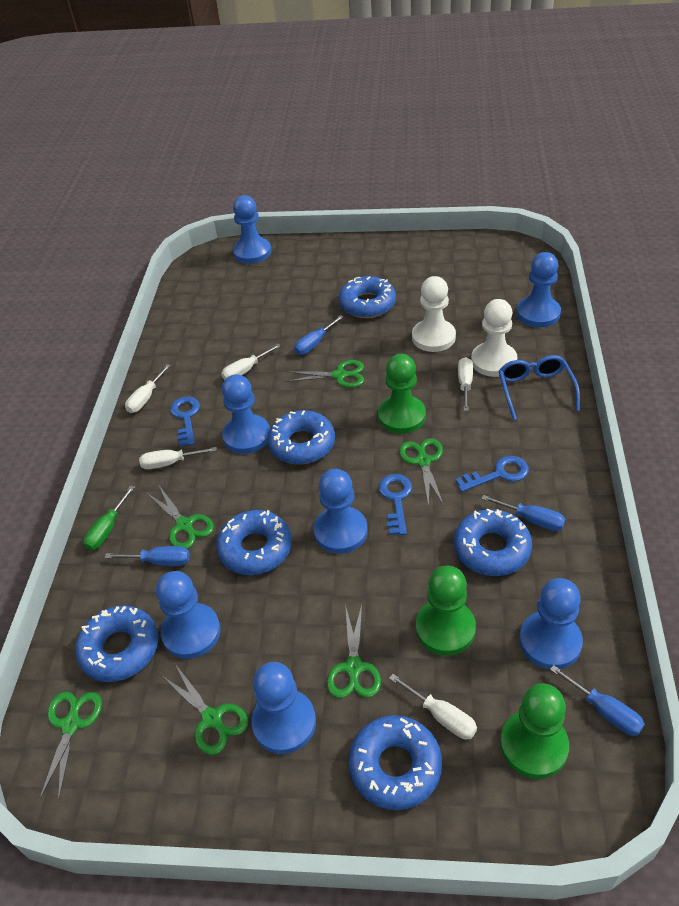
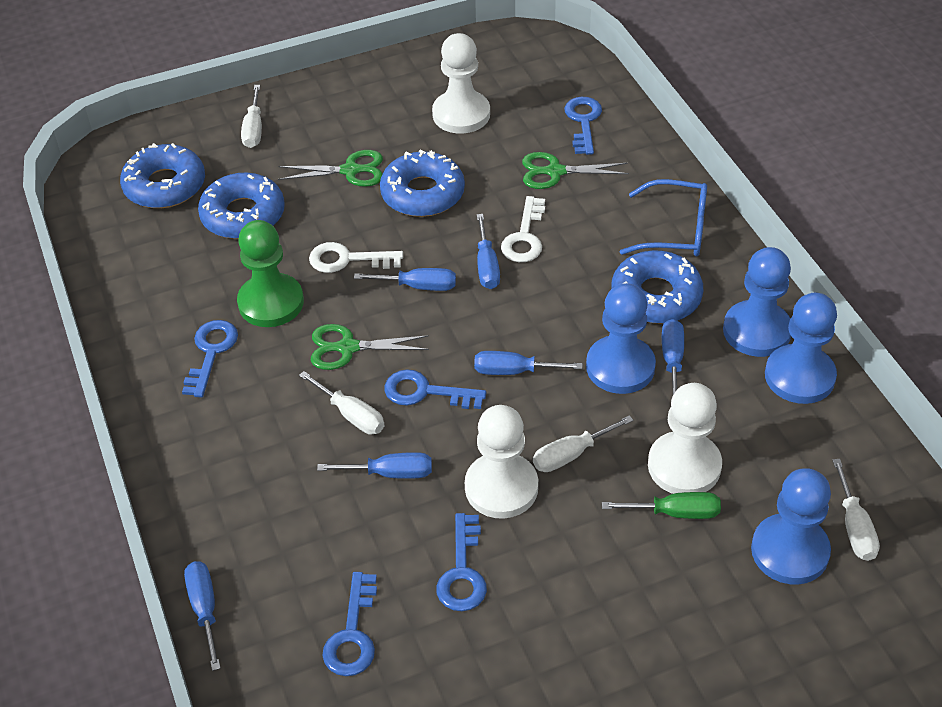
blue donut: 6 -> 4
blue key: 3 -> 5
blue pawn: 7 -> 4
blue screwdriver: 4 -> 6
green pawn: 3 -> 1
green scissors: 6 -> 3
white key: 0 -> 2
white pawn: 2 -> 3
white screwdriver: 5 -> 4

